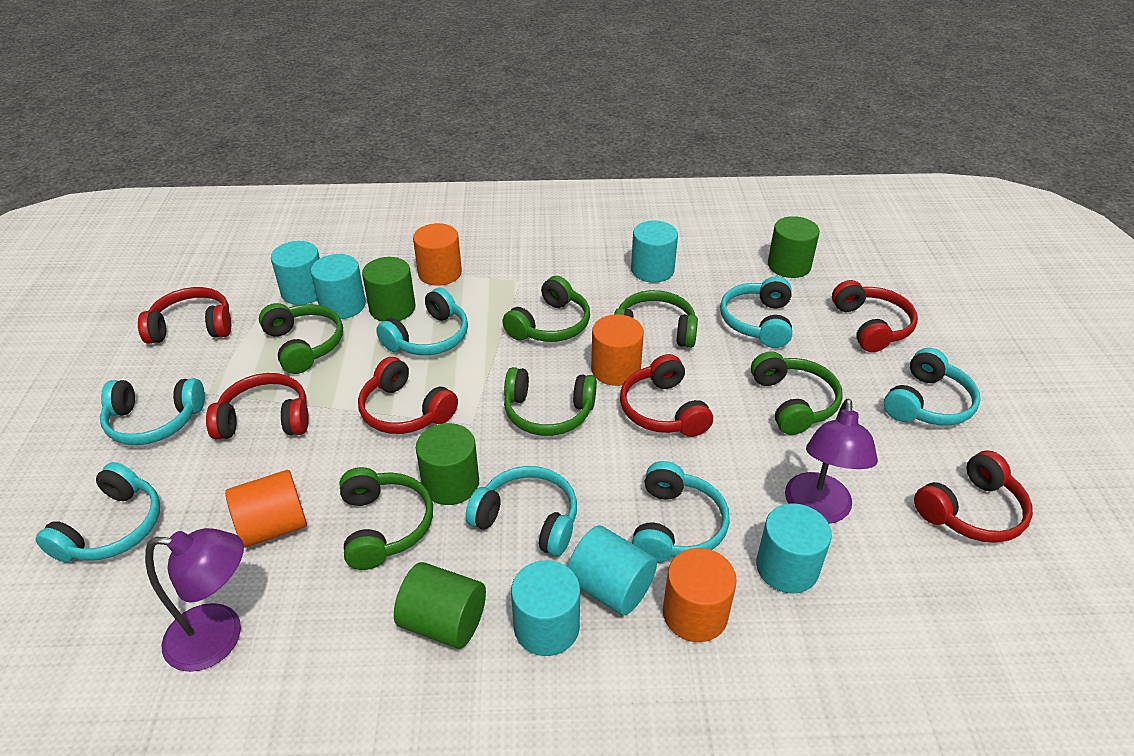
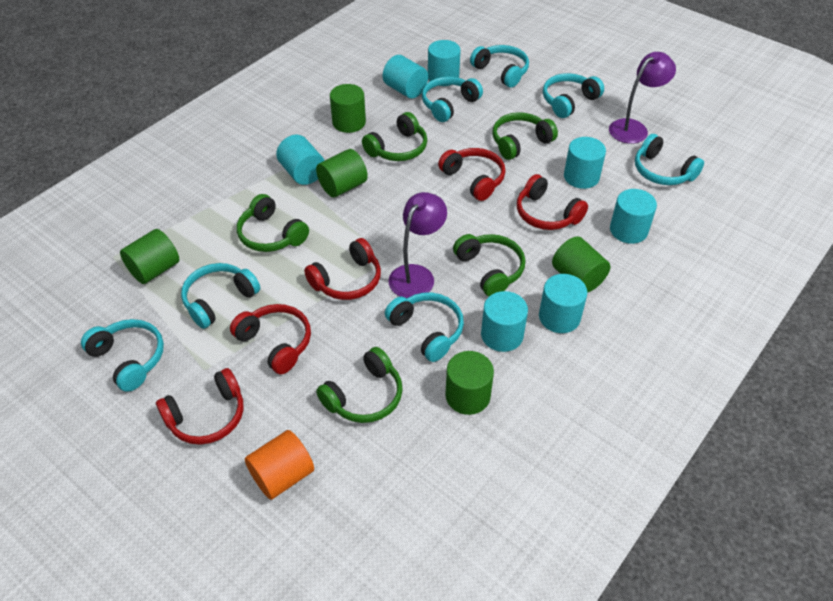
green cylinder: 4 -> 5
green headphones: 6 -> 5
orange cylinder: 4 -> 1
red headphones: 6 -> 5
turquoise cylinder: 6 -> 7

